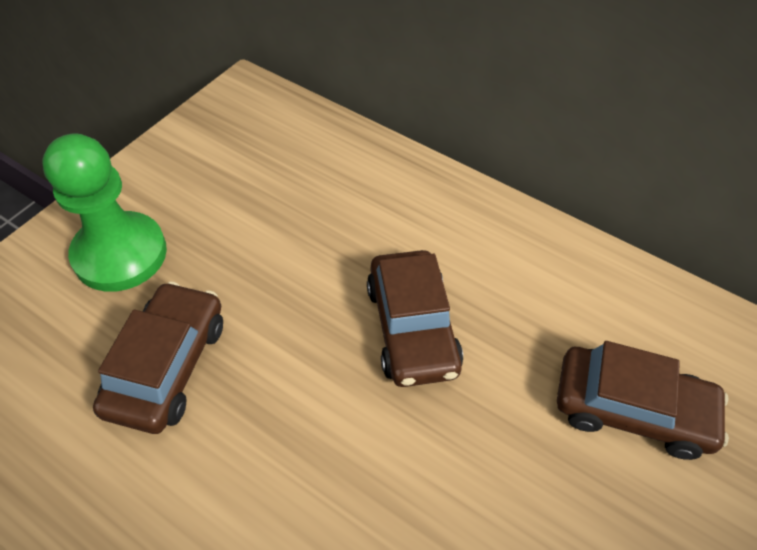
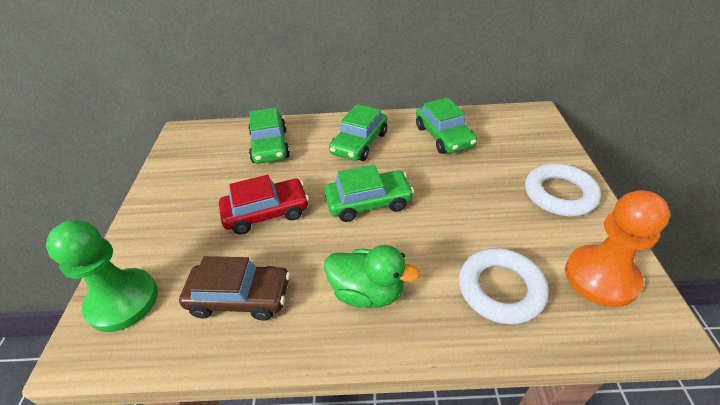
brown car: 3 -> 1
green car: 0 -> 4
green duck: 0 -> 1
orange pawn: 0 -> 1
red car: 0 -> 1
white ring: 0 -> 2

